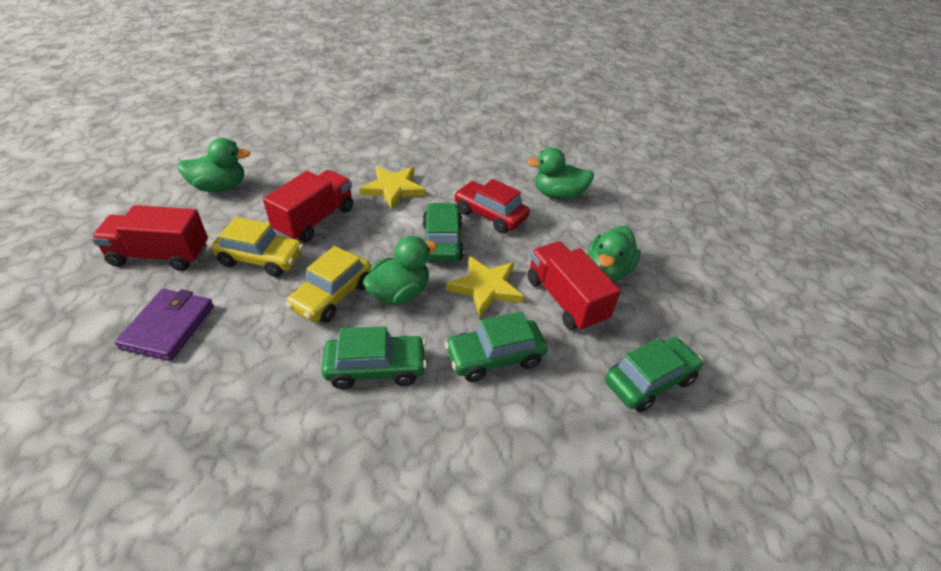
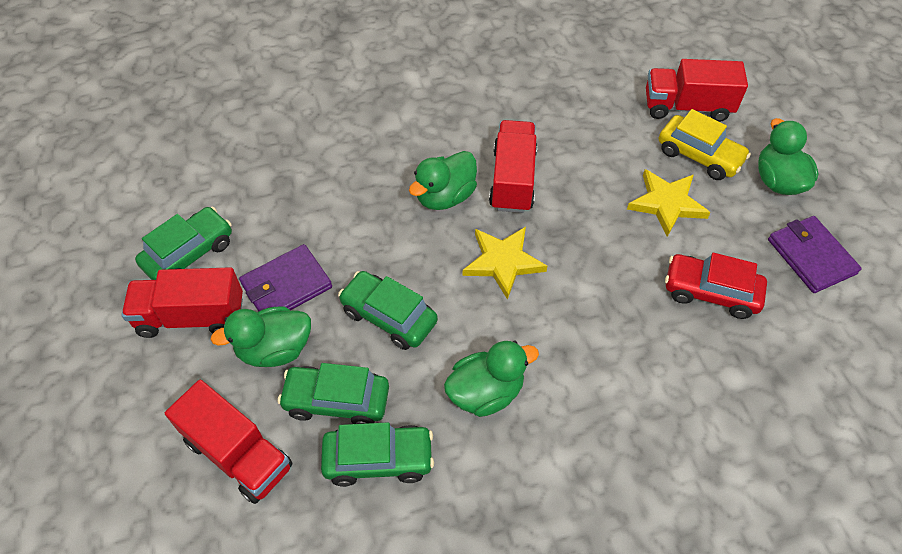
purple wallet: 1 -> 2
red truck: 3 -> 4
yellow car: 2 -> 1

